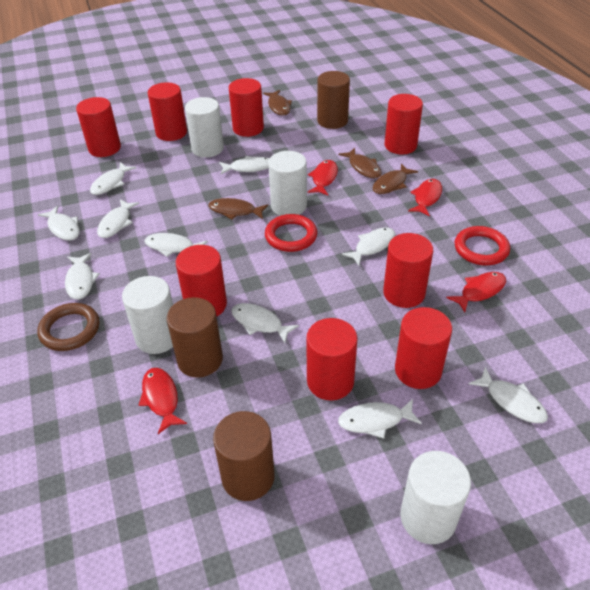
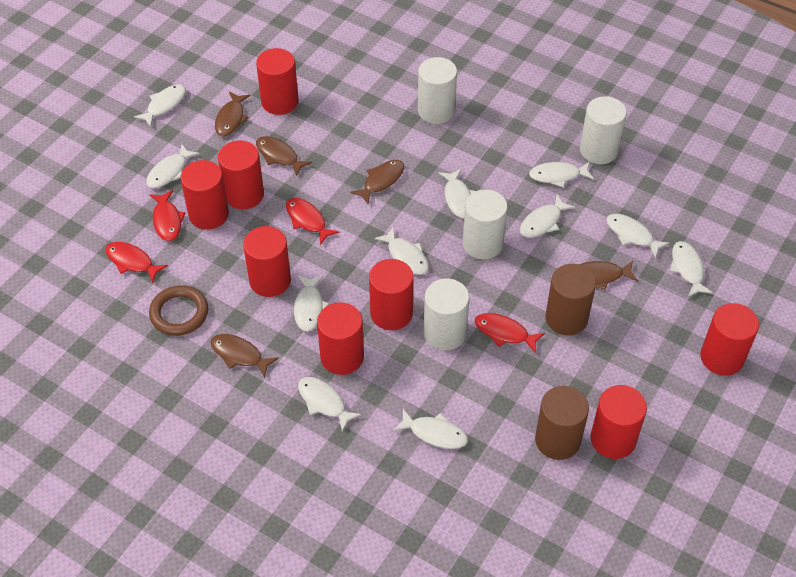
brown cylinder: 3 -> 2
brown fish: 4 -> 5
red ring: 2 -> 0
white fish: 10 -> 11

